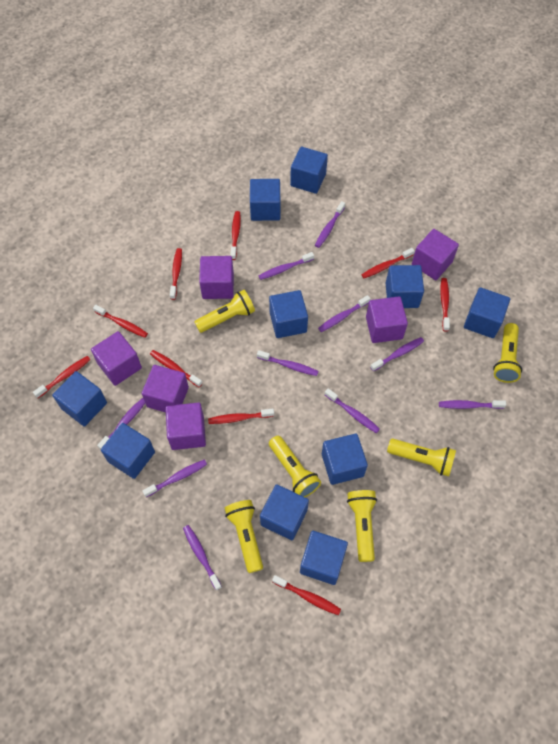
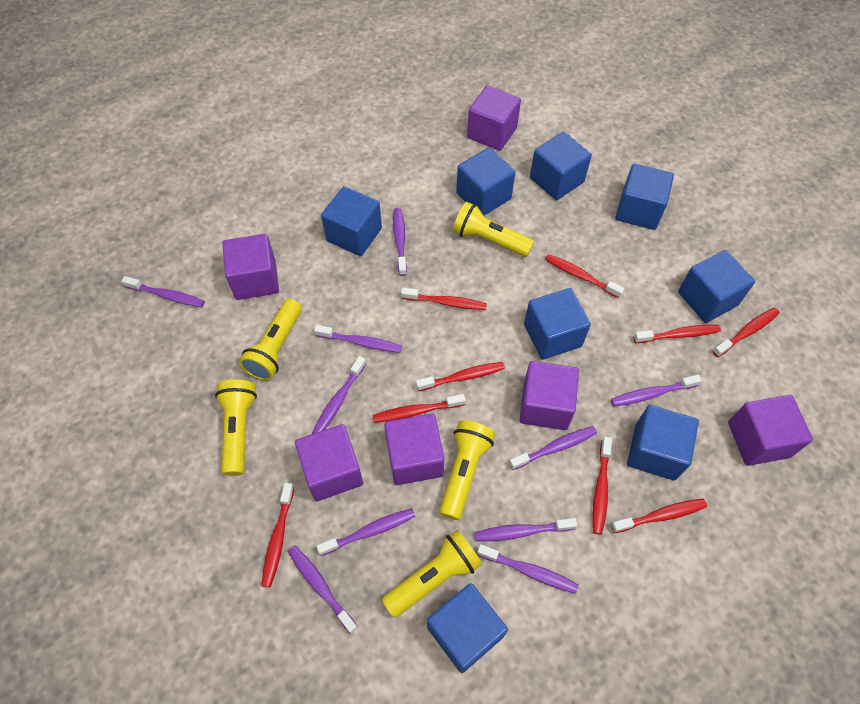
blue cube: 10 -> 8
yellow flashlight: 6 -> 5

